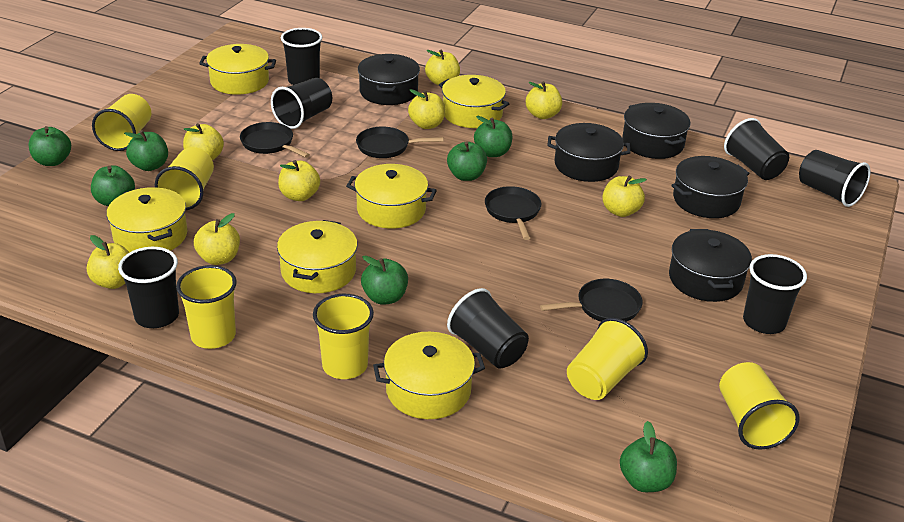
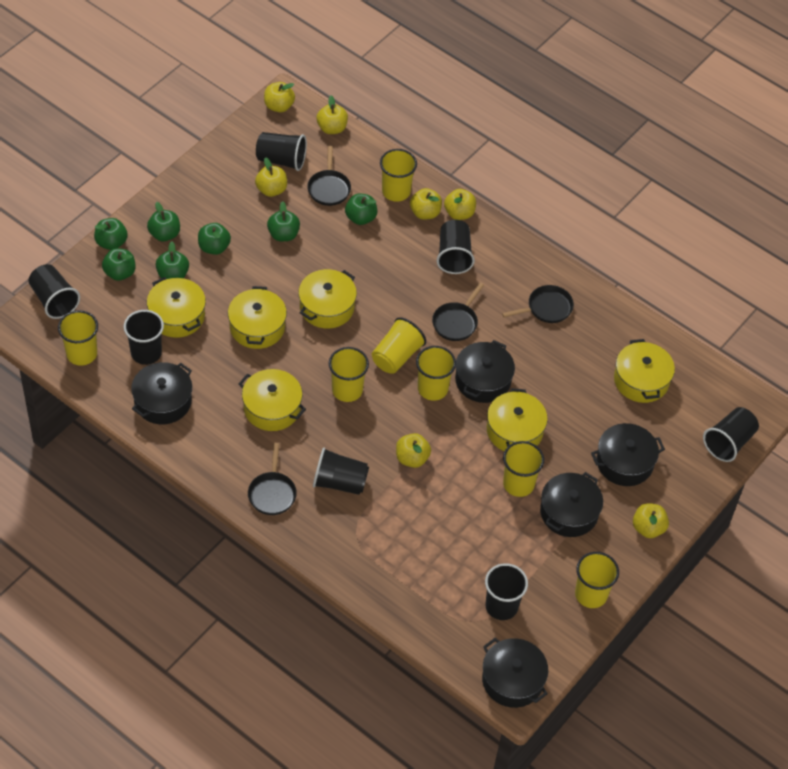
yellow apple: 8 -> 7
yellow cup: 6 -> 7

